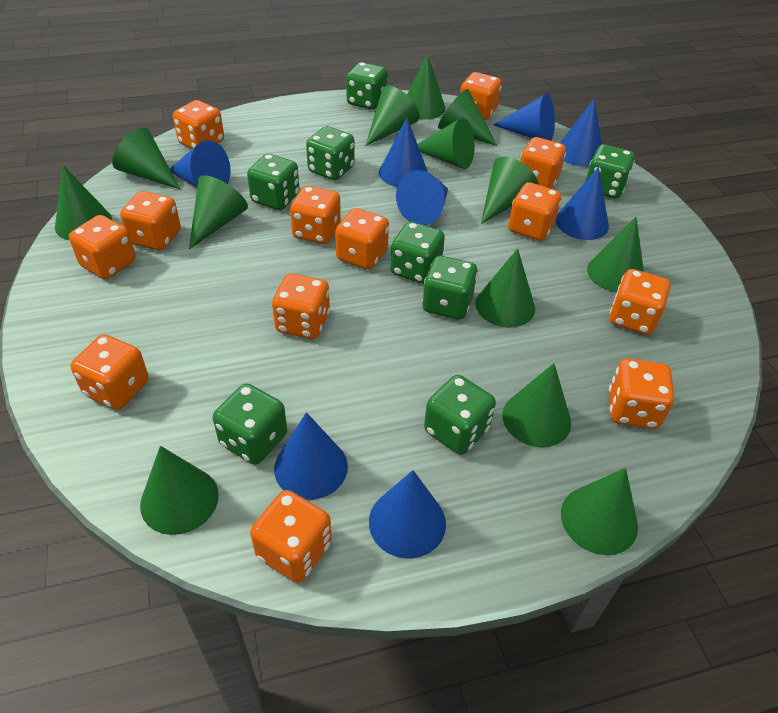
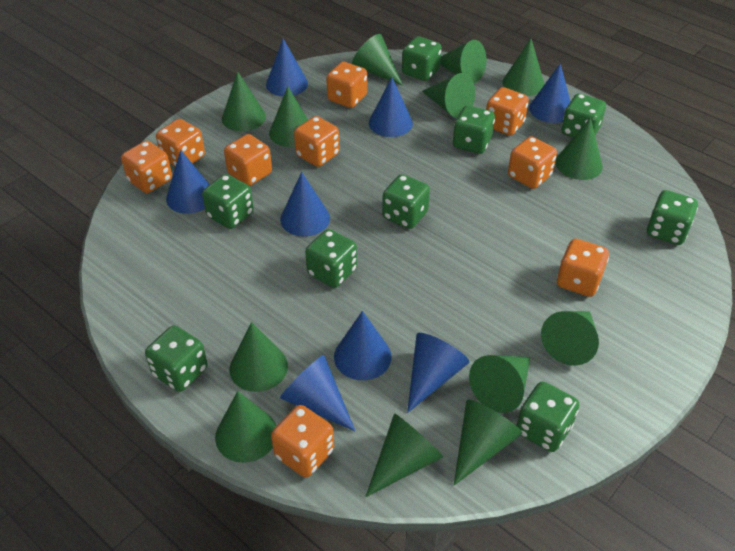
green dice: 8 -> 9
orange dice: 13 -> 9

